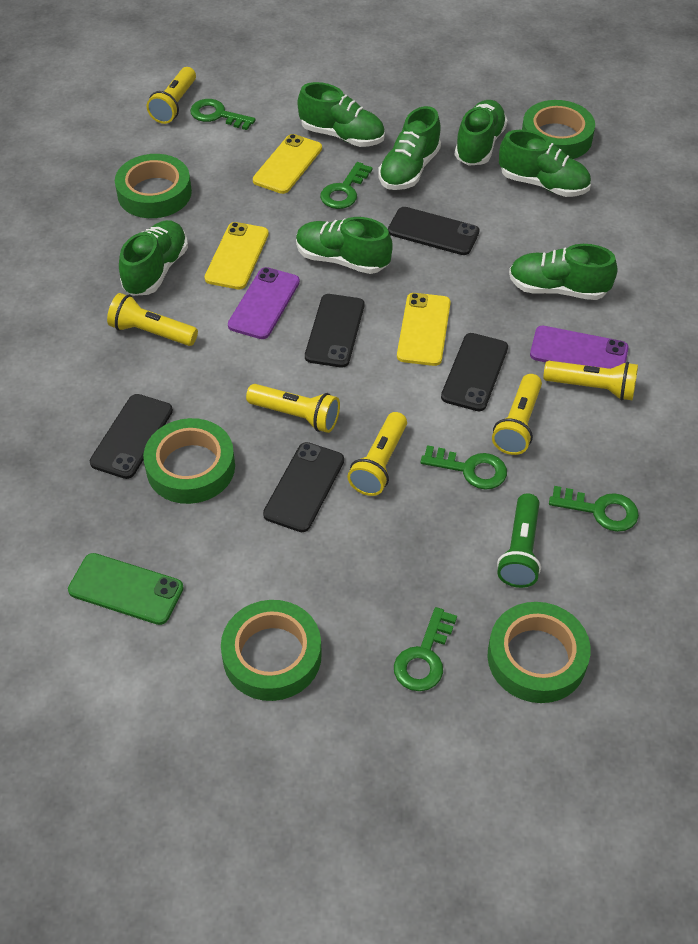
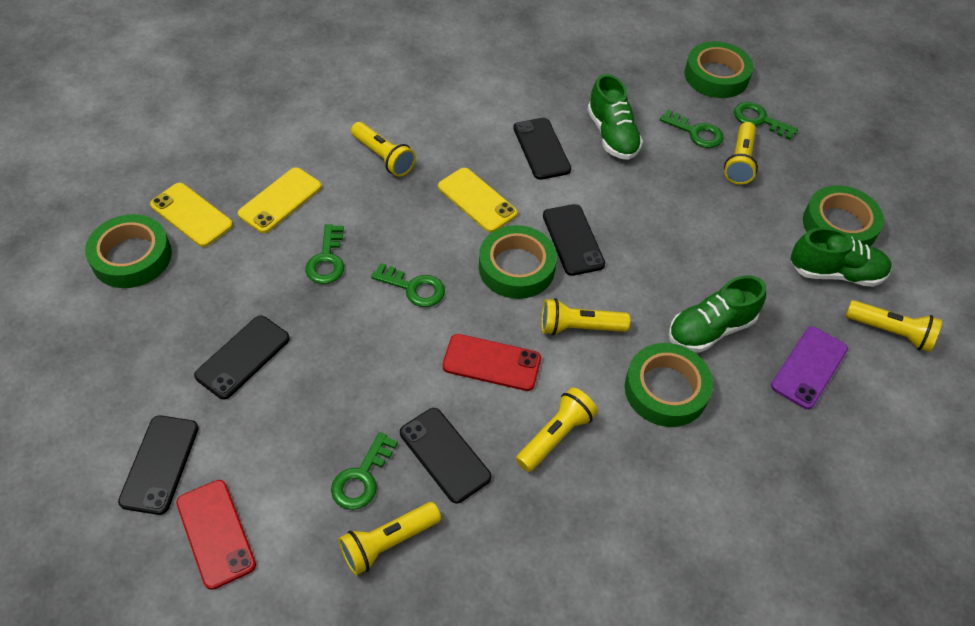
green flashlight: 1 -> 0
green phone: 1 -> 0
green shoe: 7 -> 3
purple phone: 2 -> 1
red phone: 0 -> 2

